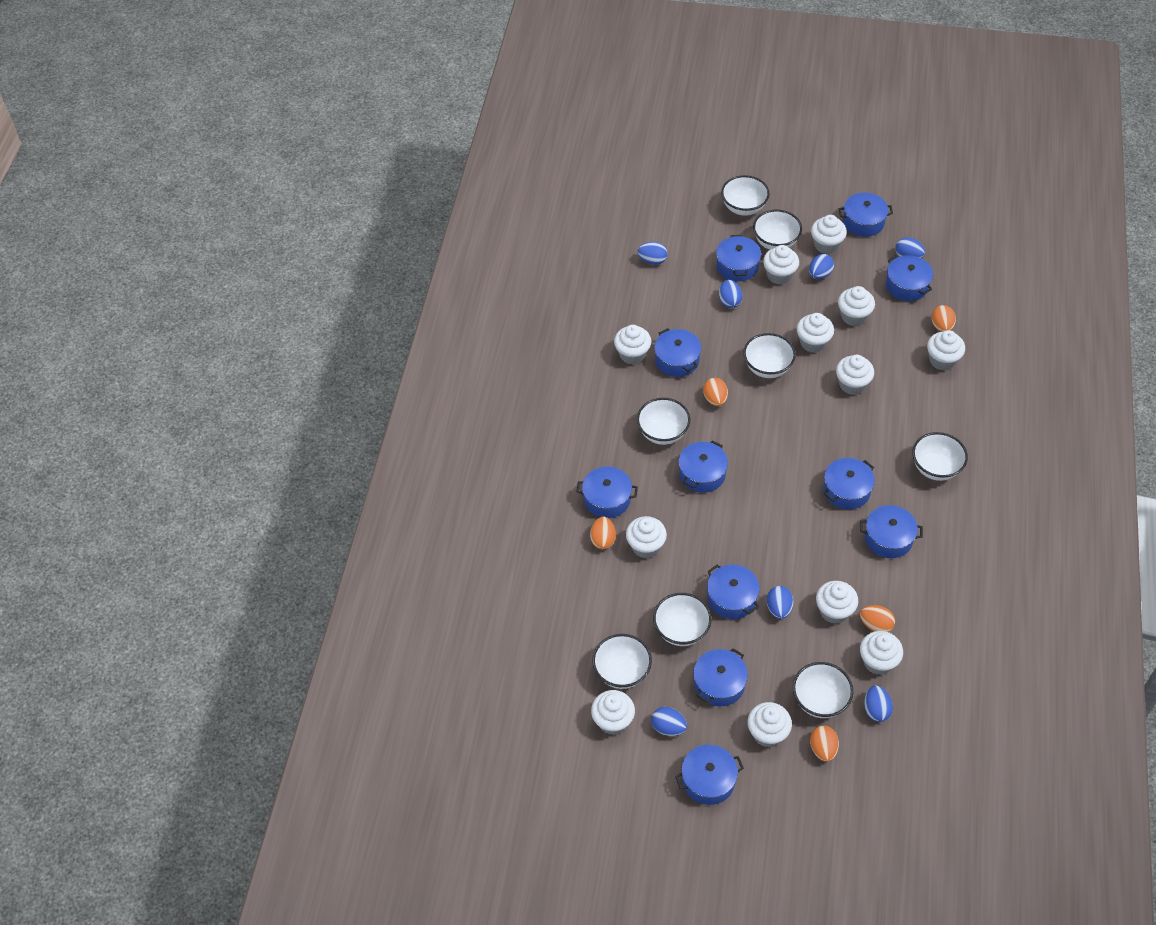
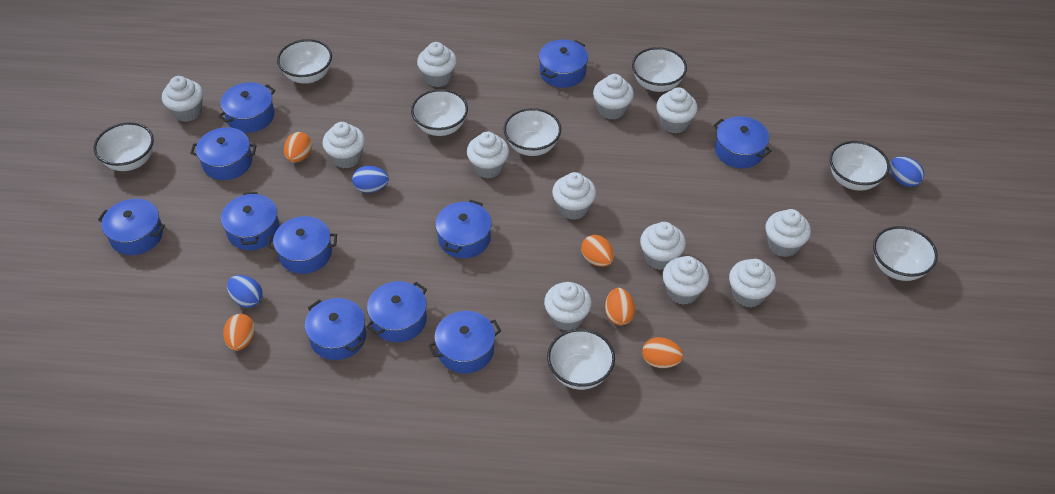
blue egg: 7 -> 3

